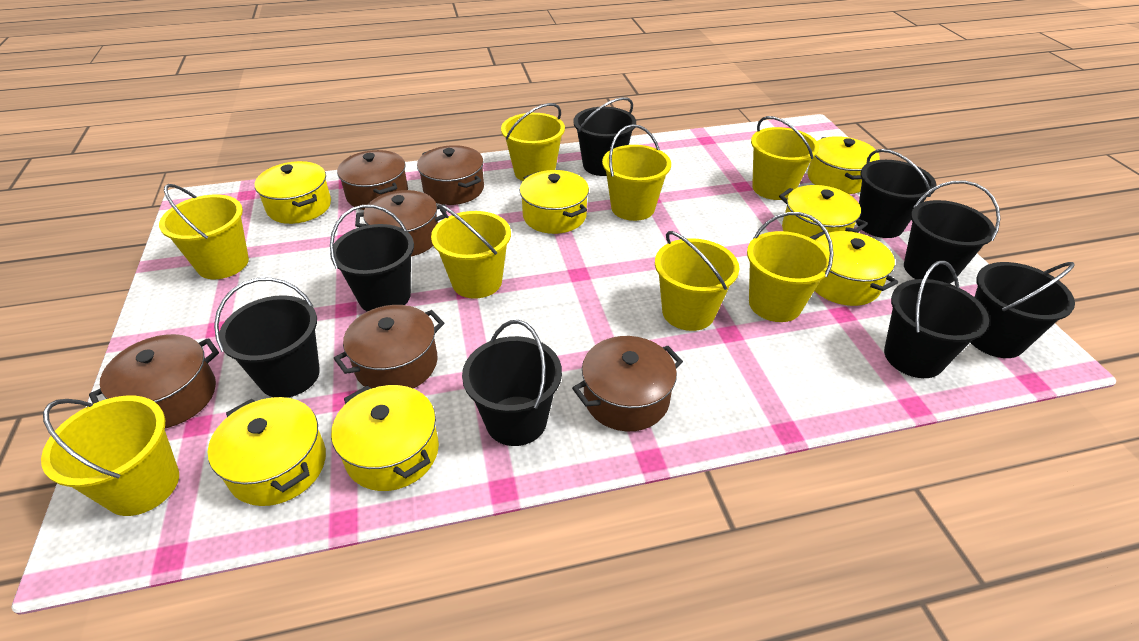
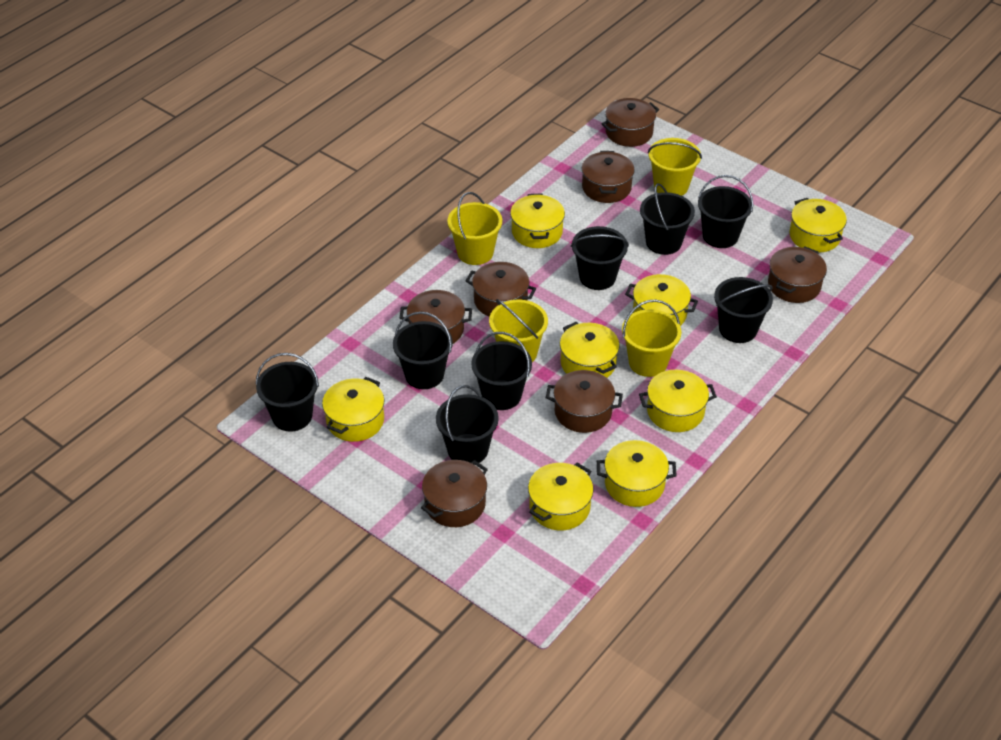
brown pot: 6 -> 7
yellow bucket: 8 -> 4
yellow pot: 7 -> 8

